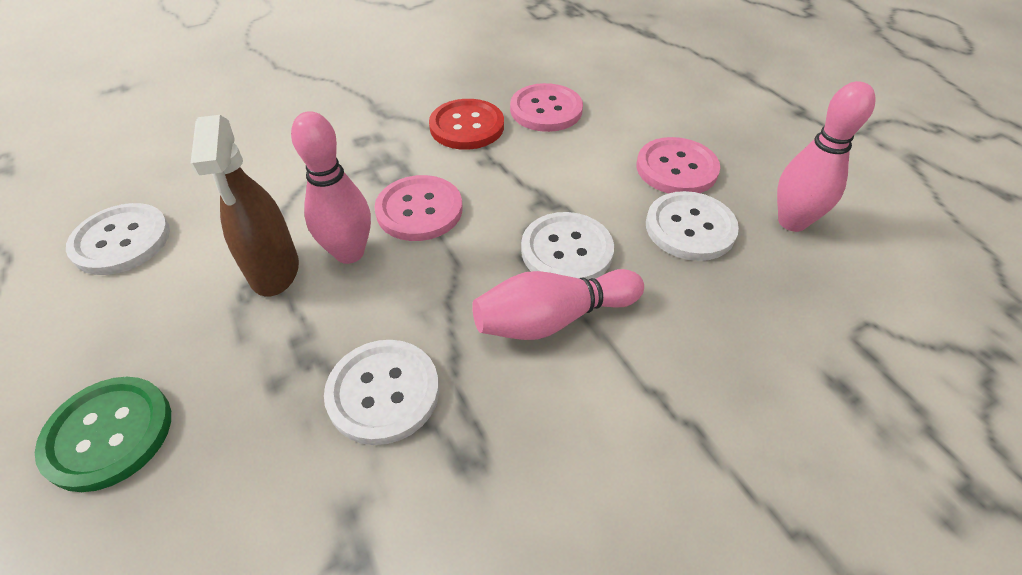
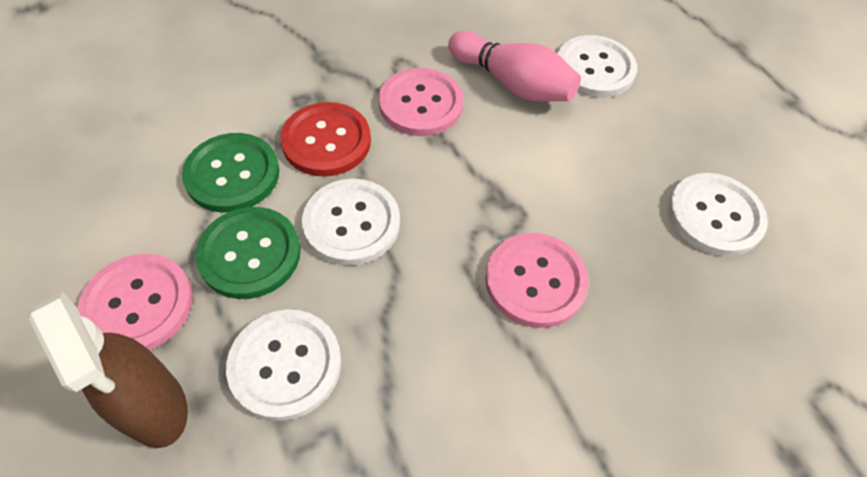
green button: 1 -> 2
pink bowling pin: 3 -> 1

